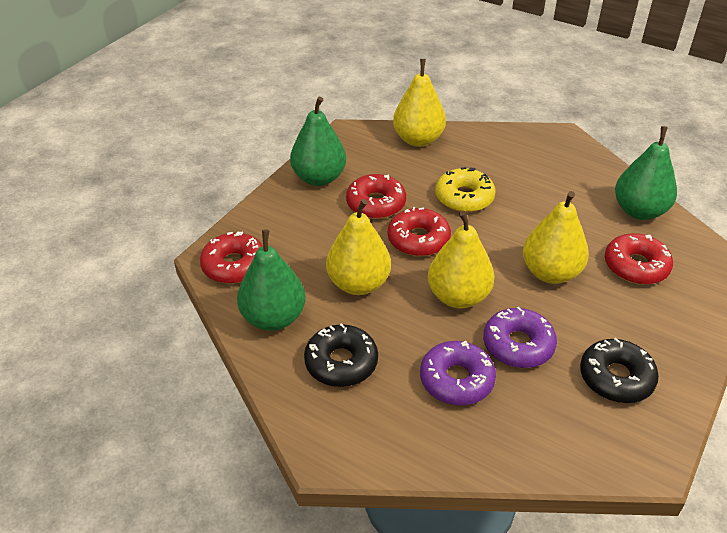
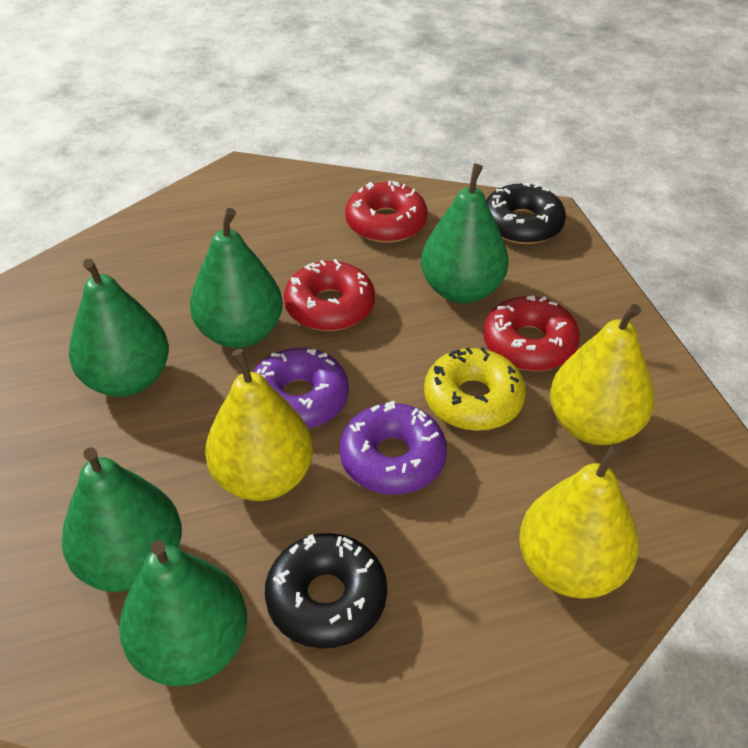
green pear: 3 -> 5
red donut: 4 -> 3
yellow pear: 4 -> 3

